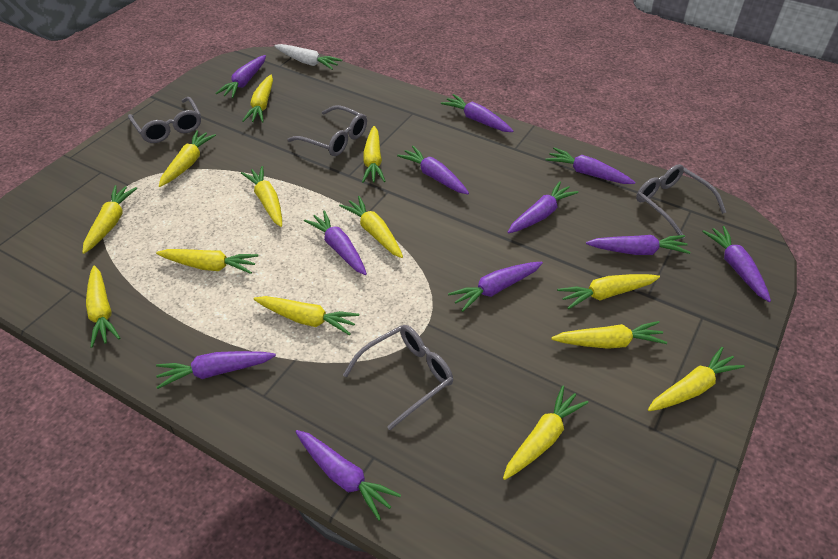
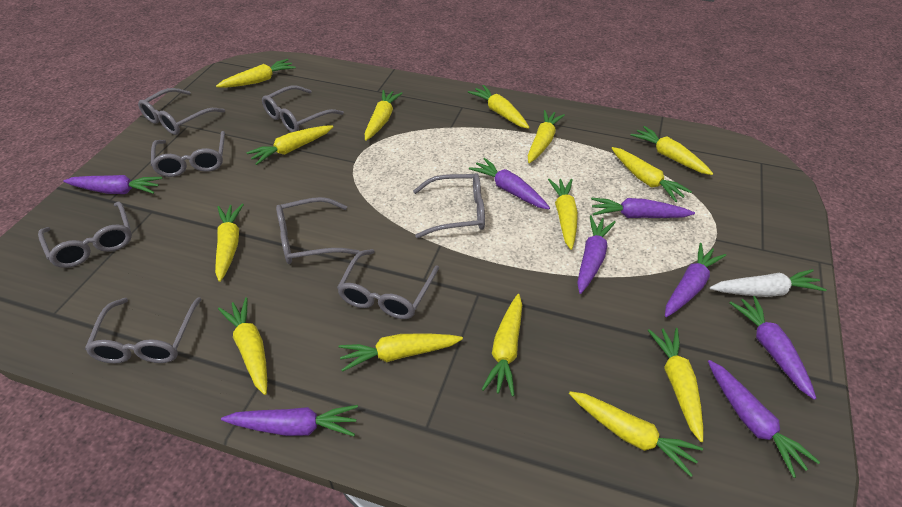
grey glasses: 4 -> 8
purple carrot: 11 -> 8
yellow carrot: 13 -> 14

